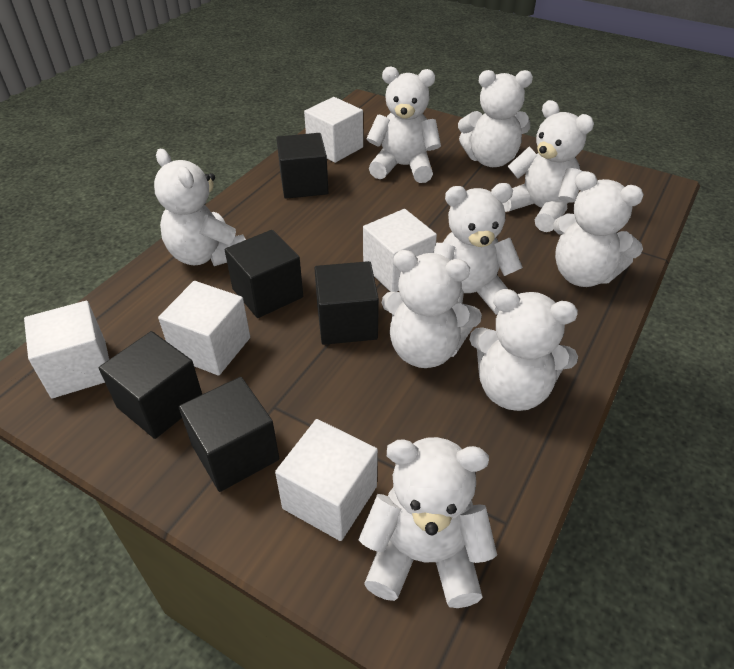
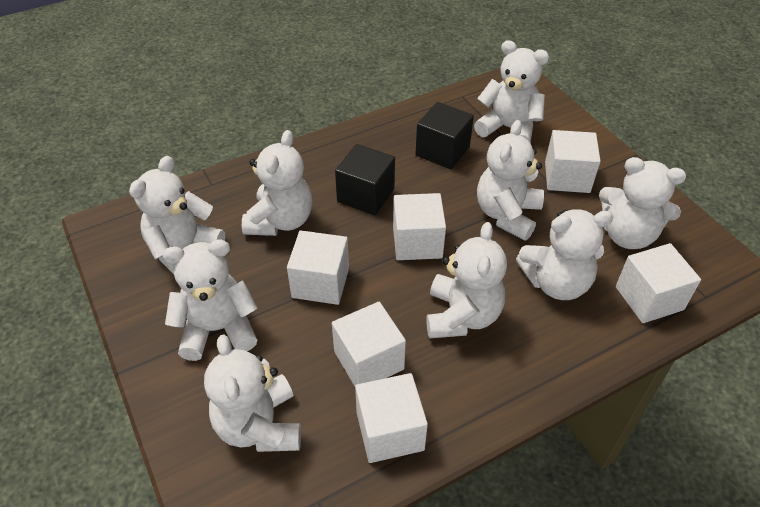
black cube: 5 -> 2
white cube: 5 -> 6

